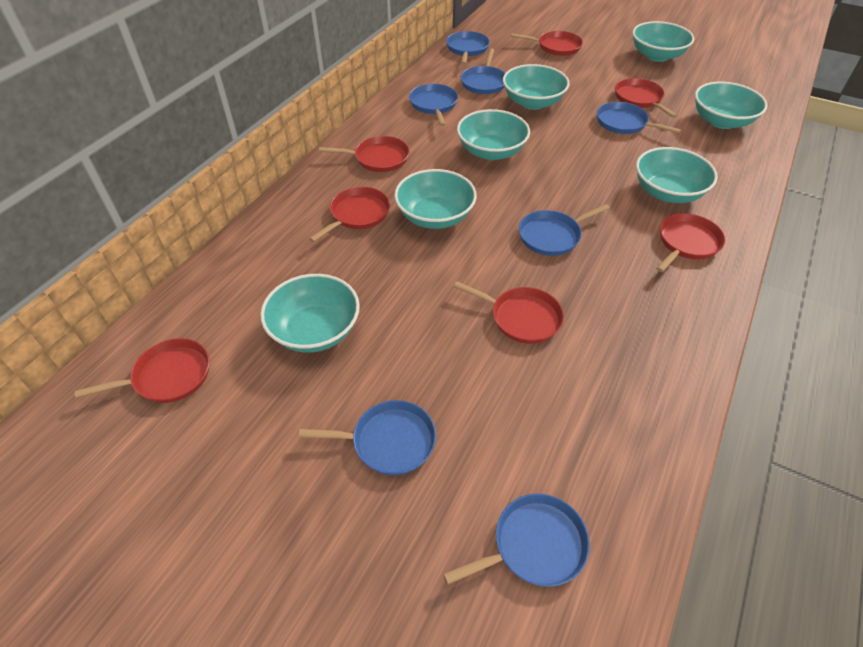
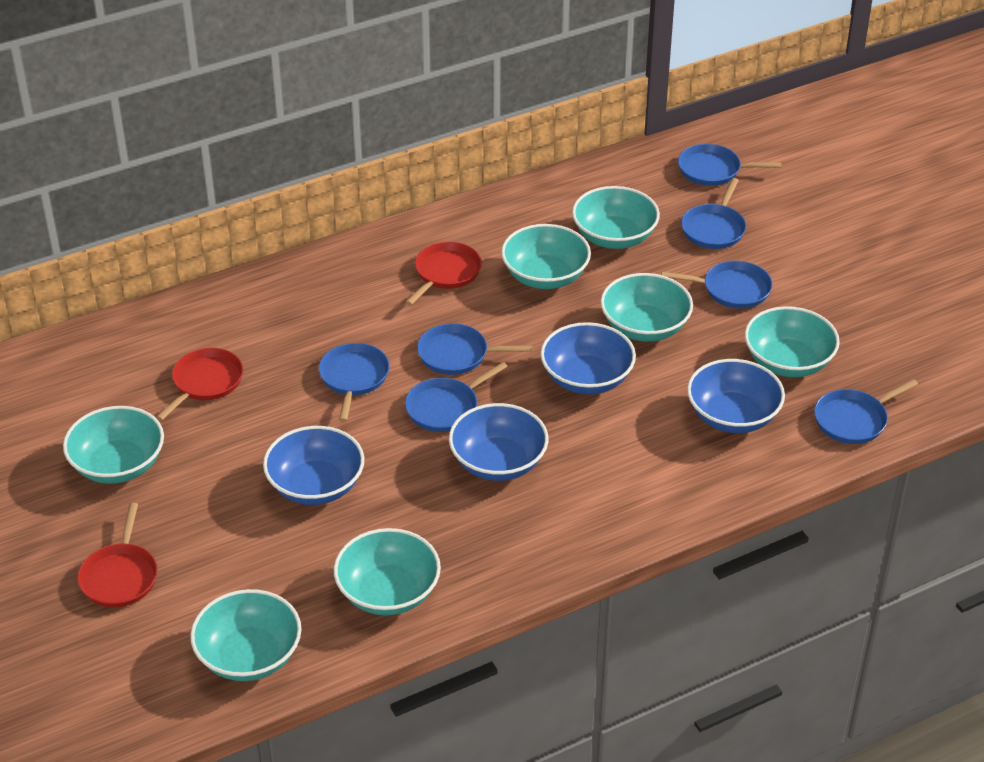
blue bowl: 0 -> 4
red pan: 7 -> 3

